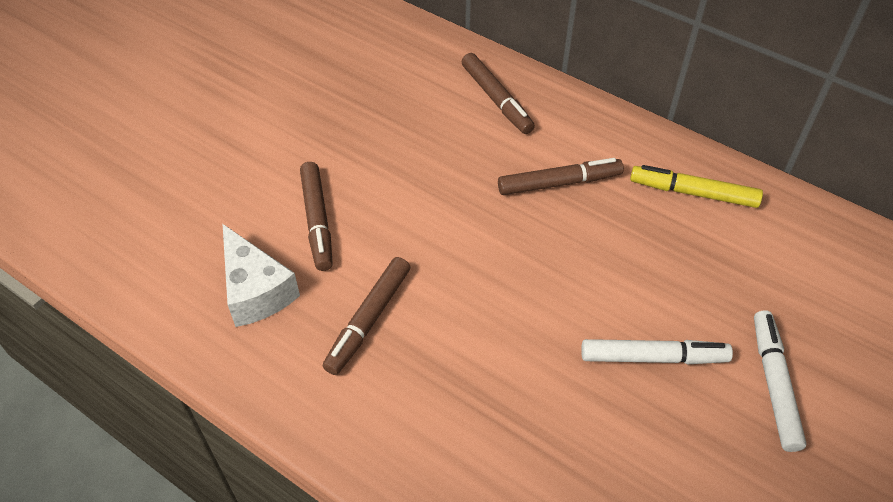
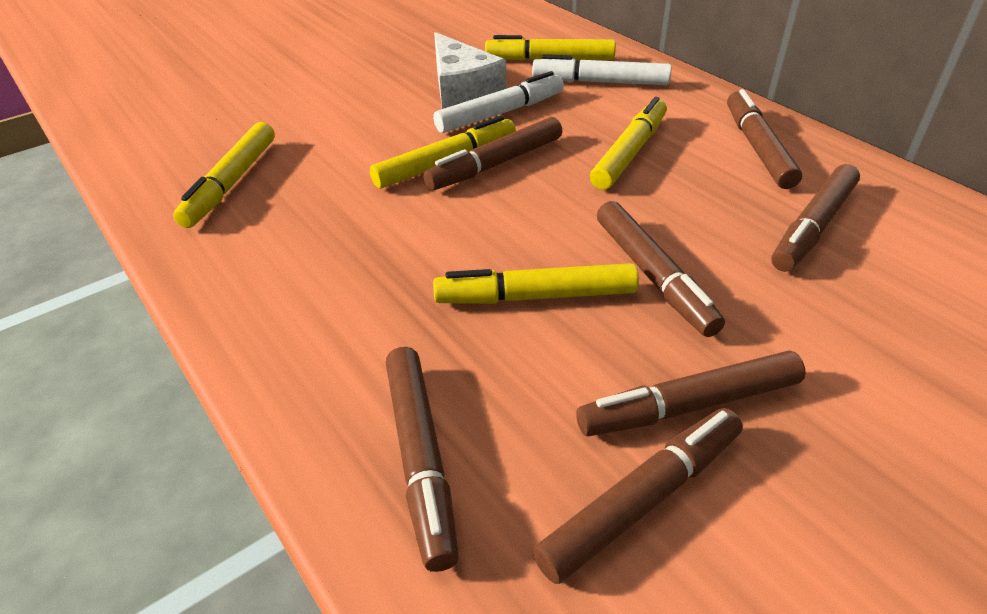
brown marker: 4 -> 7
yellow marker: 1 -> 5

